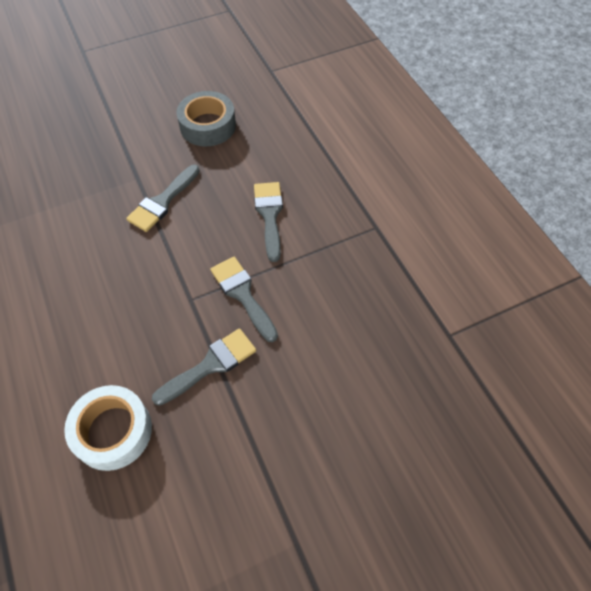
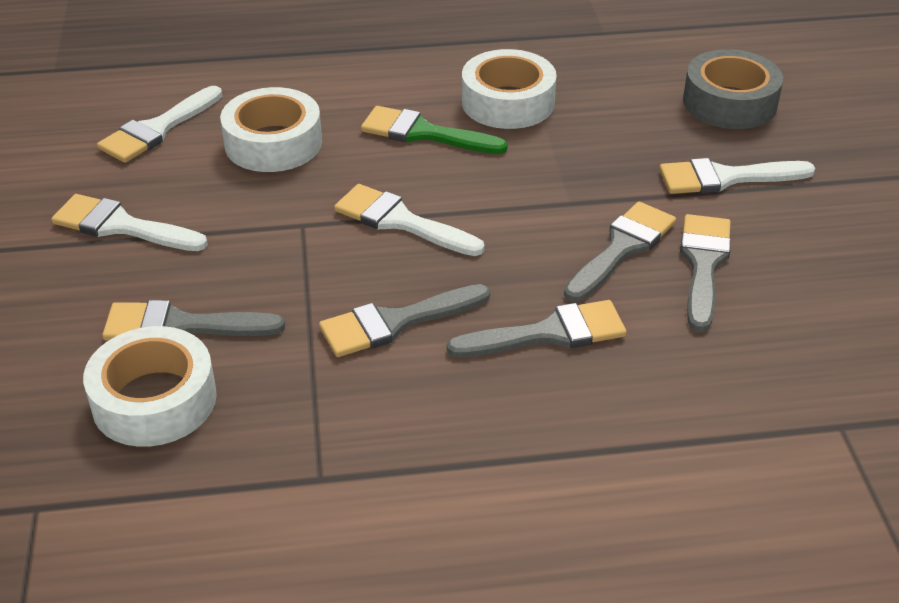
green brush: 0 -> 1
grey brush: 4 -> 5
white brush: 0 -> 4
white tape: 1 -> 3

